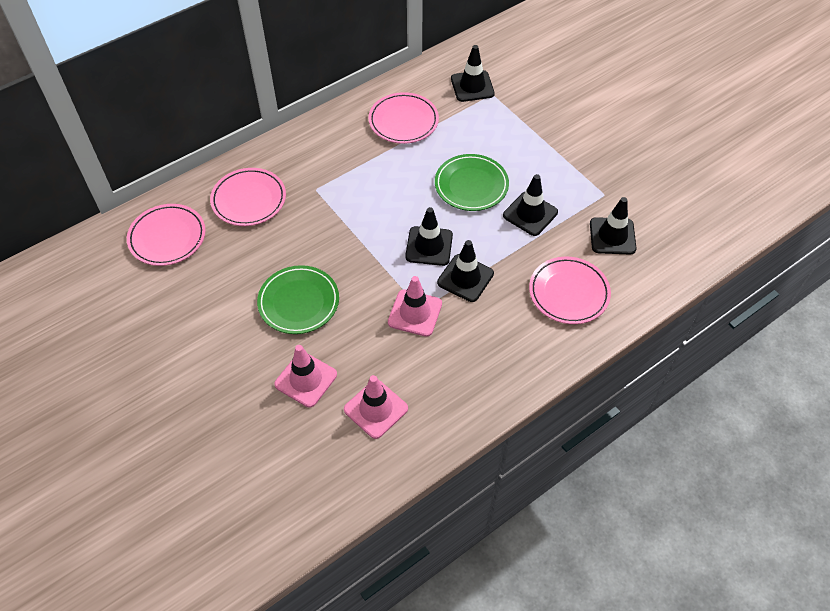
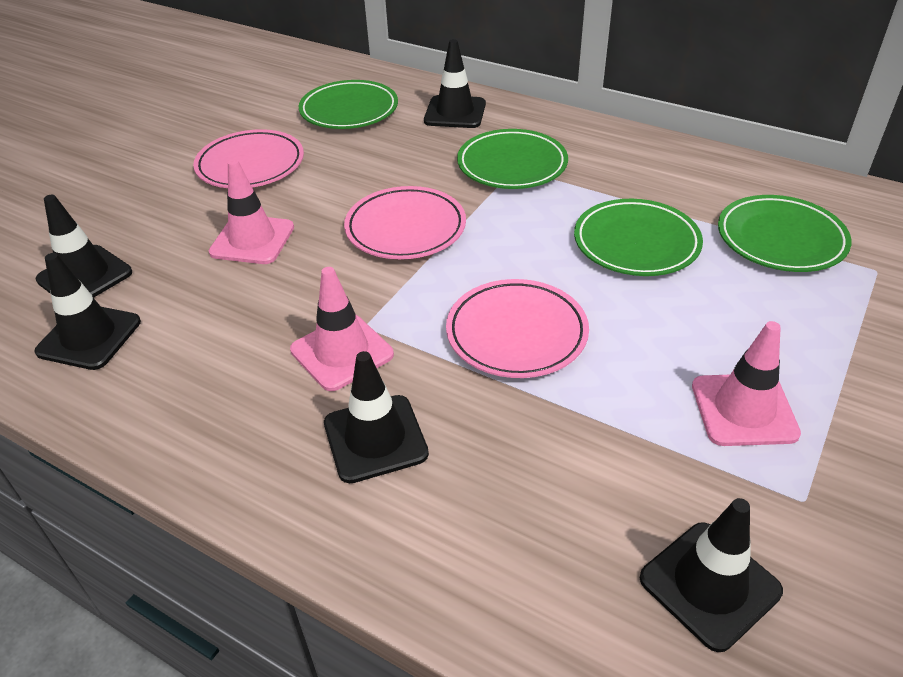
green plate: 2 -> 4
pink plate: 4 -> 3

